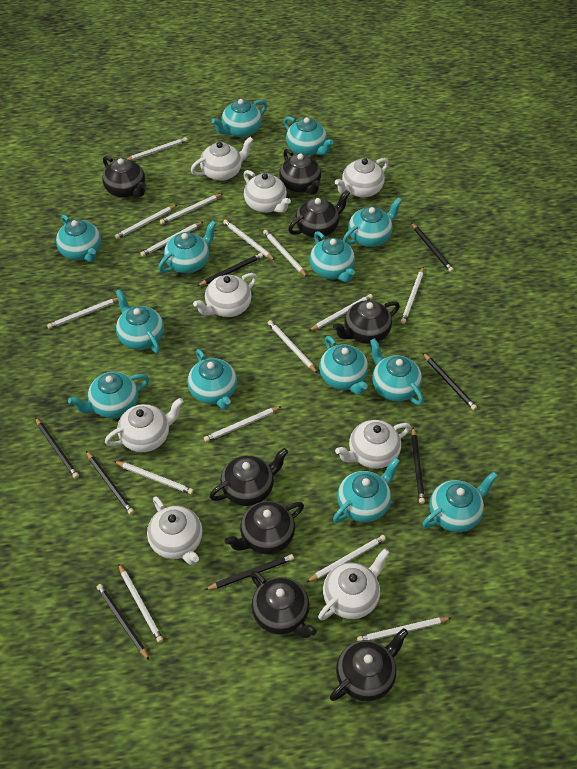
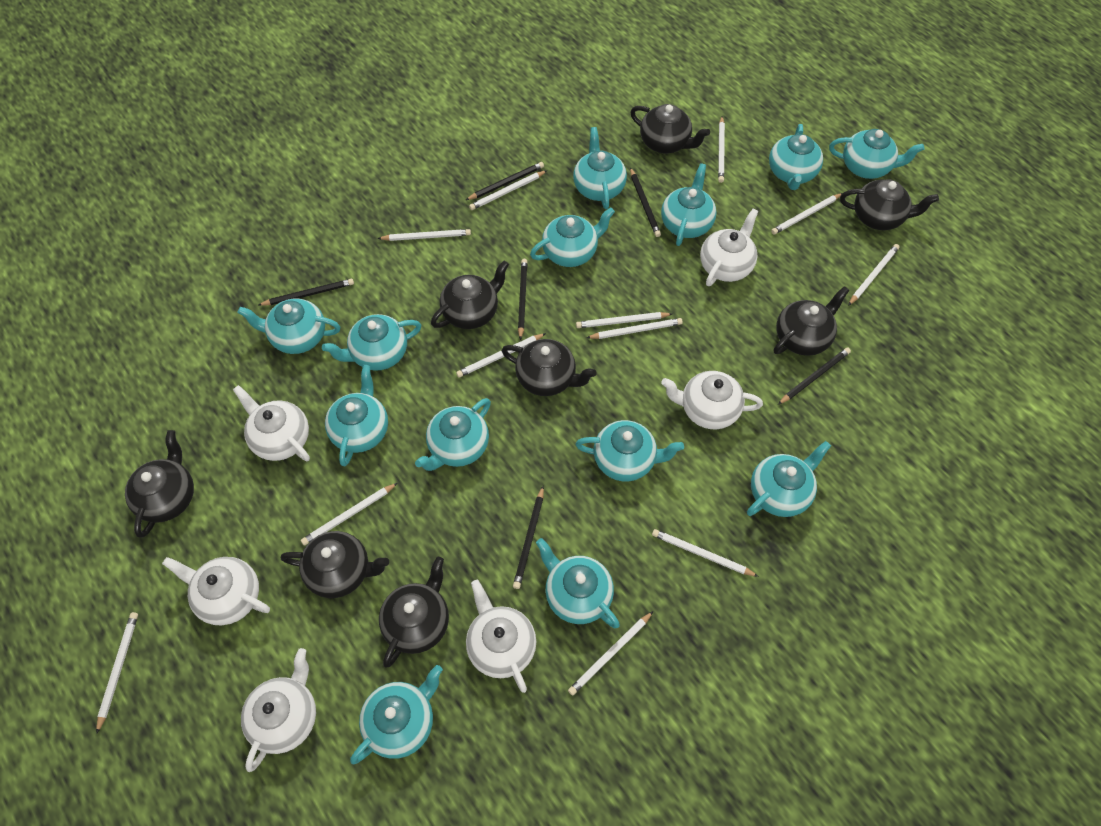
black pencil: 8 -> 6
white pencil: 15 -> 12
white teapot: 8 -> 6

